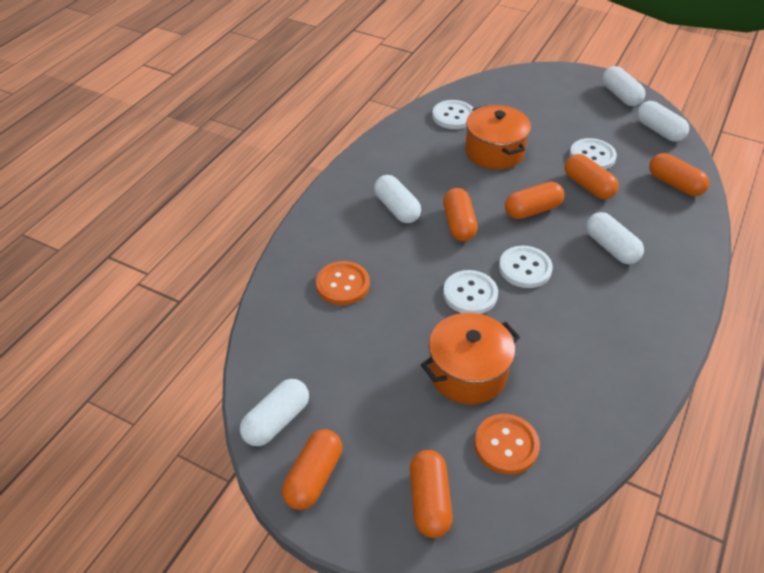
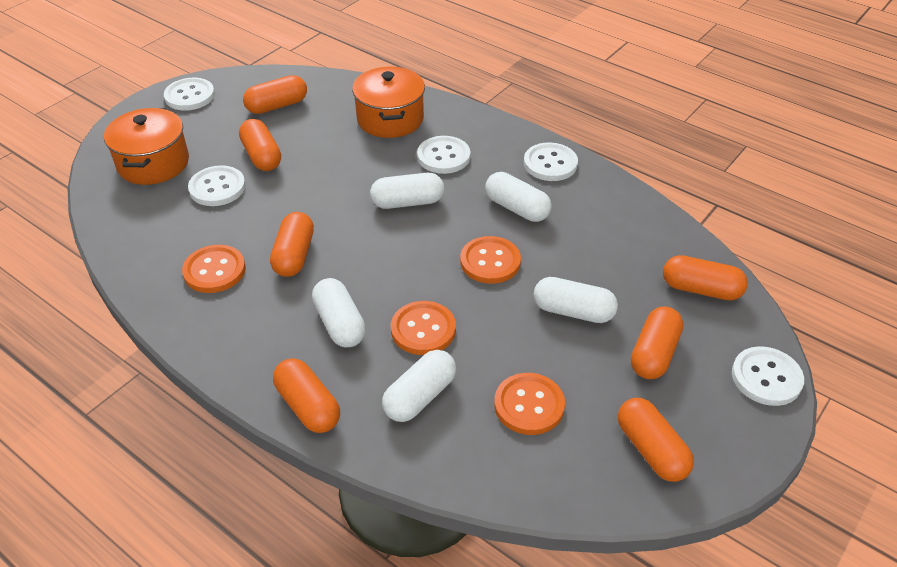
orange button: 2 -> 4
orange capsule: 6 -> 7
white button: 4 -> 5

